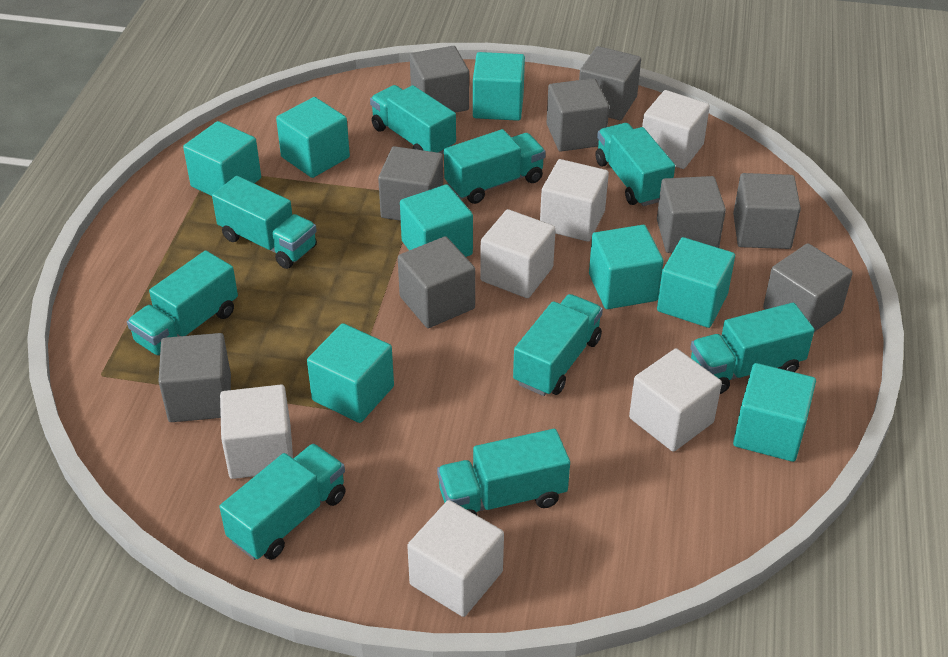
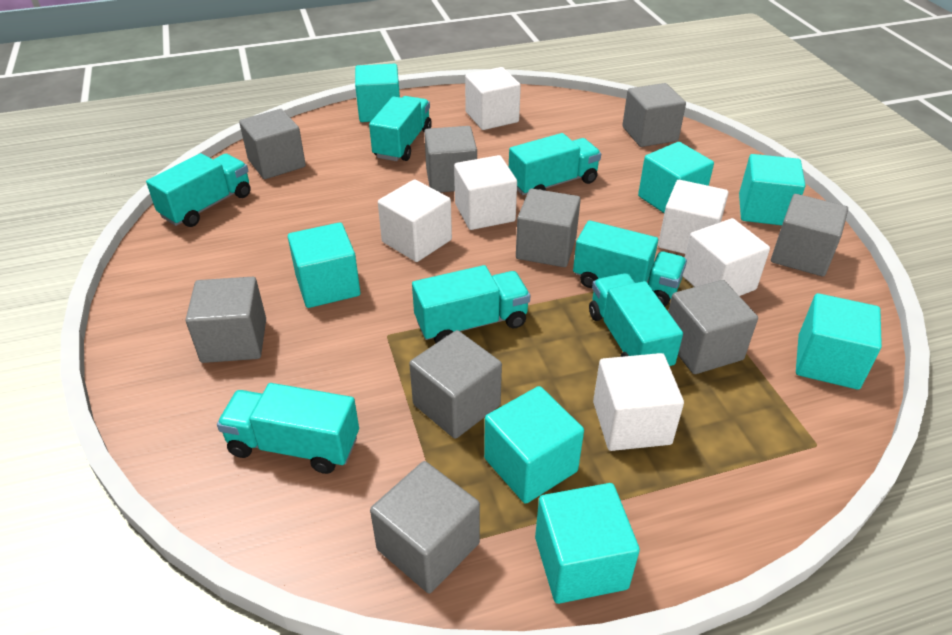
turquoise cube: 8 -> 7
turquoise truck: 9 -> 7

